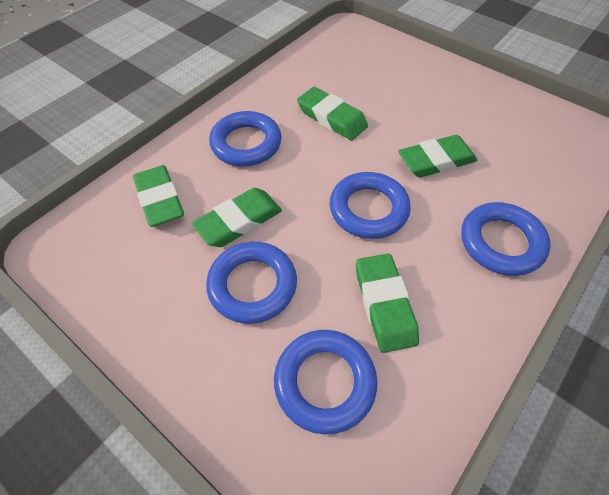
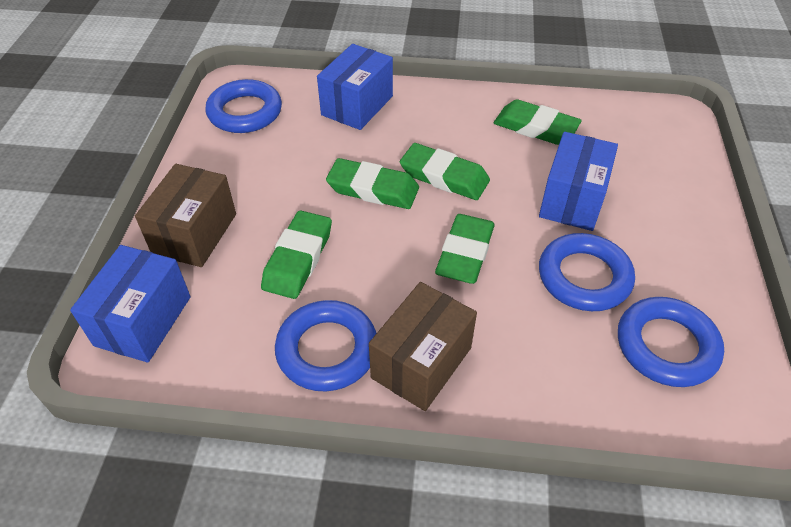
blue box: 0 -> 3
blue ring: 5 -> 4
brown box: 0 -> 2

